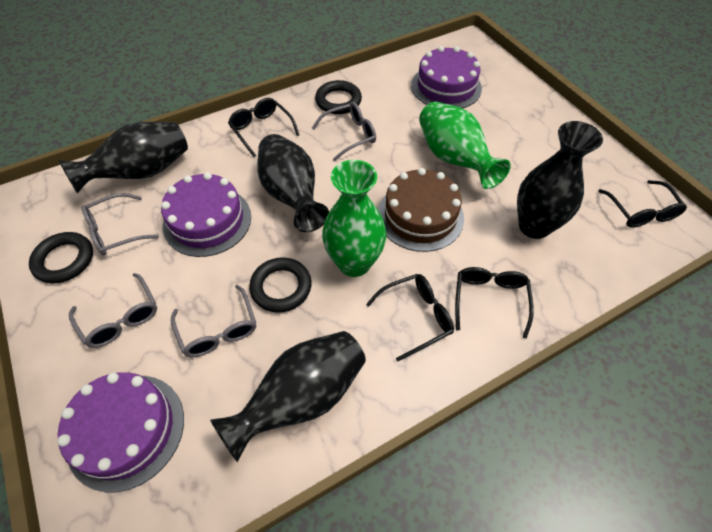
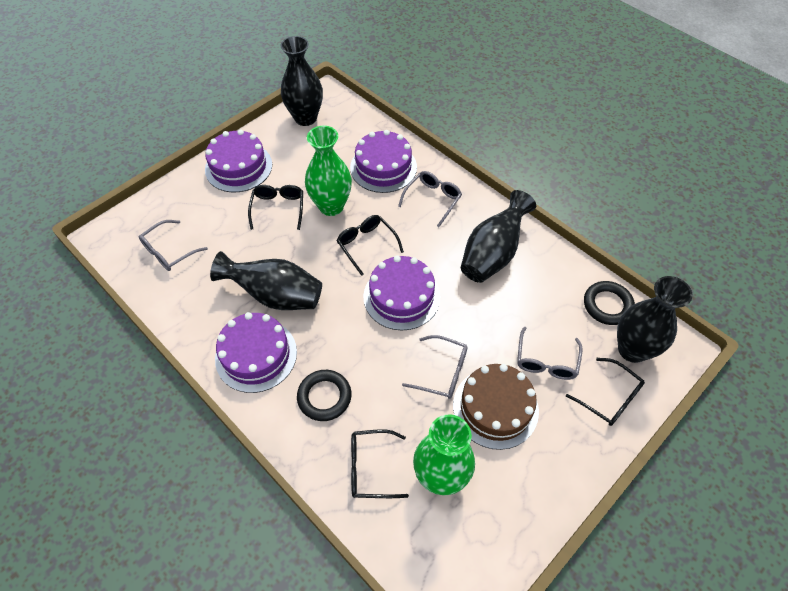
black ring: 3 -> 2
purple cake: 3 -> 4

